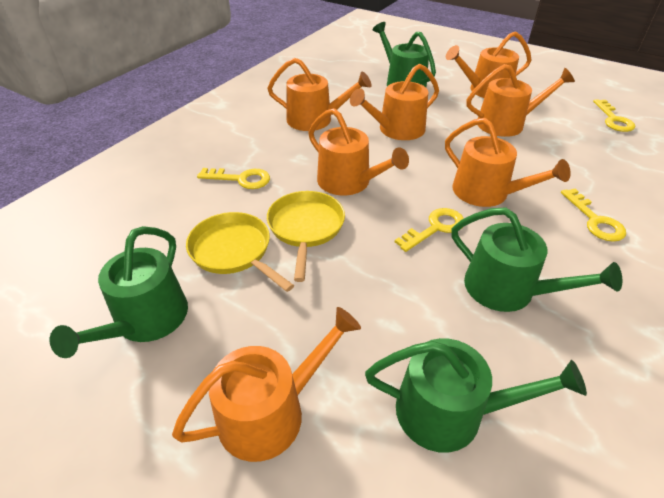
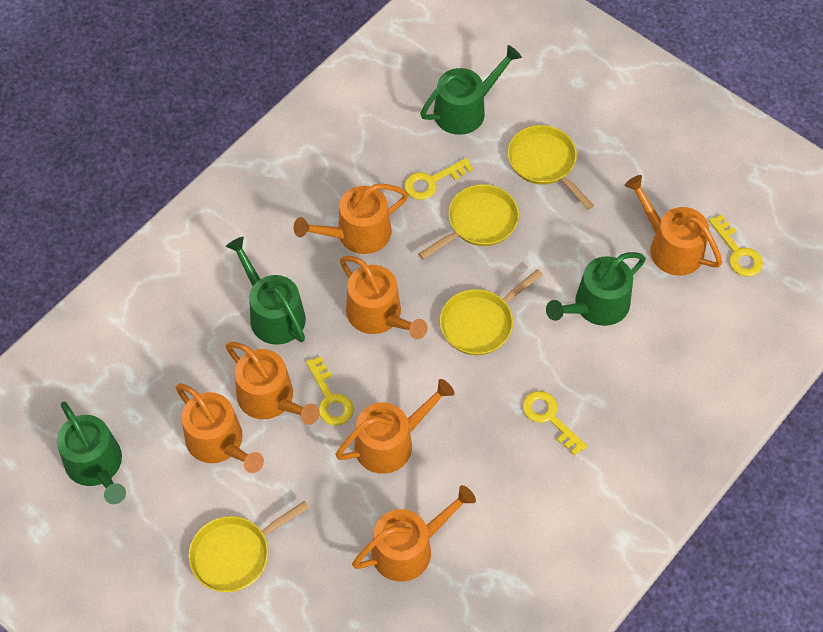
yellow pan: 2 -> 4

